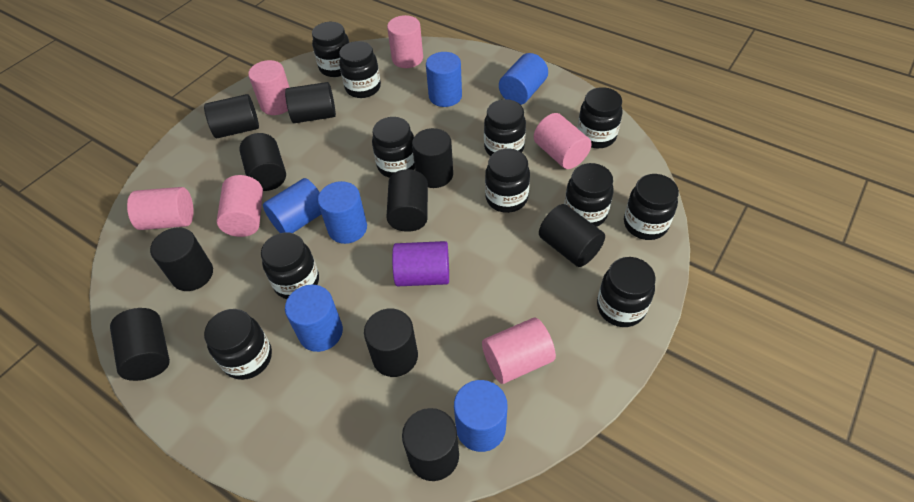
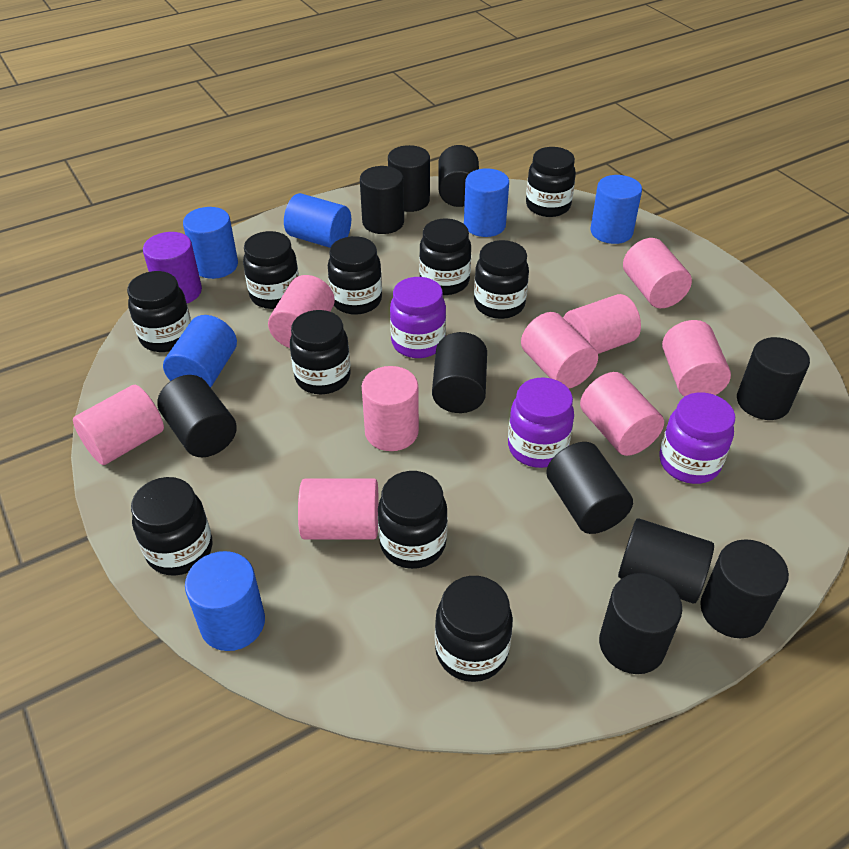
black jar: 11 -> 10
pink cylinder: 6 -> 9
purple jar: 0 -> 3

